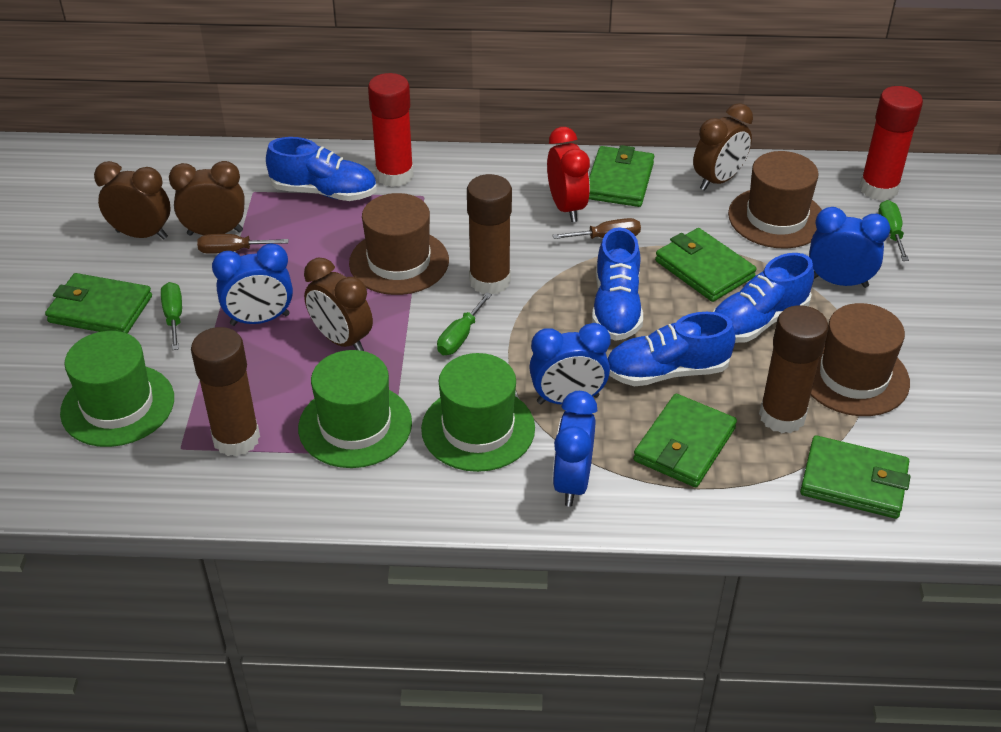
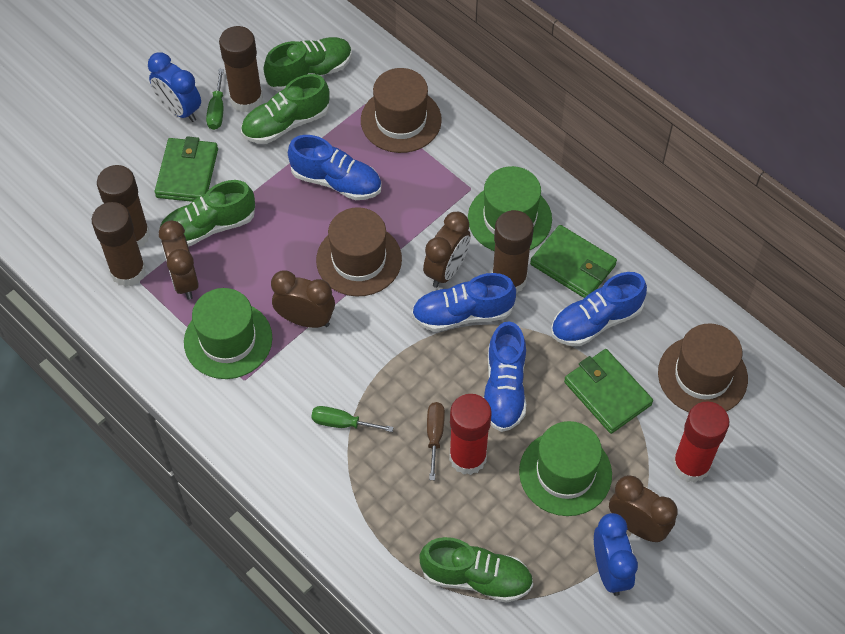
blue clock: 4 -> 2
brown glue stick: 3 -> 4
brown screwdriver: 2 -> 1
green screwdriver: 3 -> 2
green shoe: 0 -> 4
green wallet: 5 -> 3
red clock: 1 -> 0

